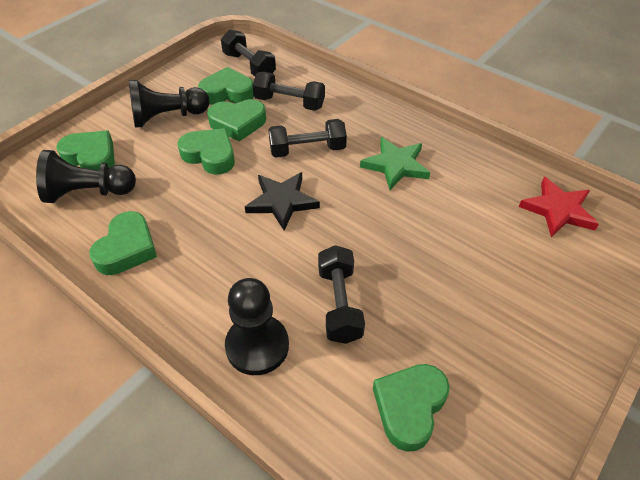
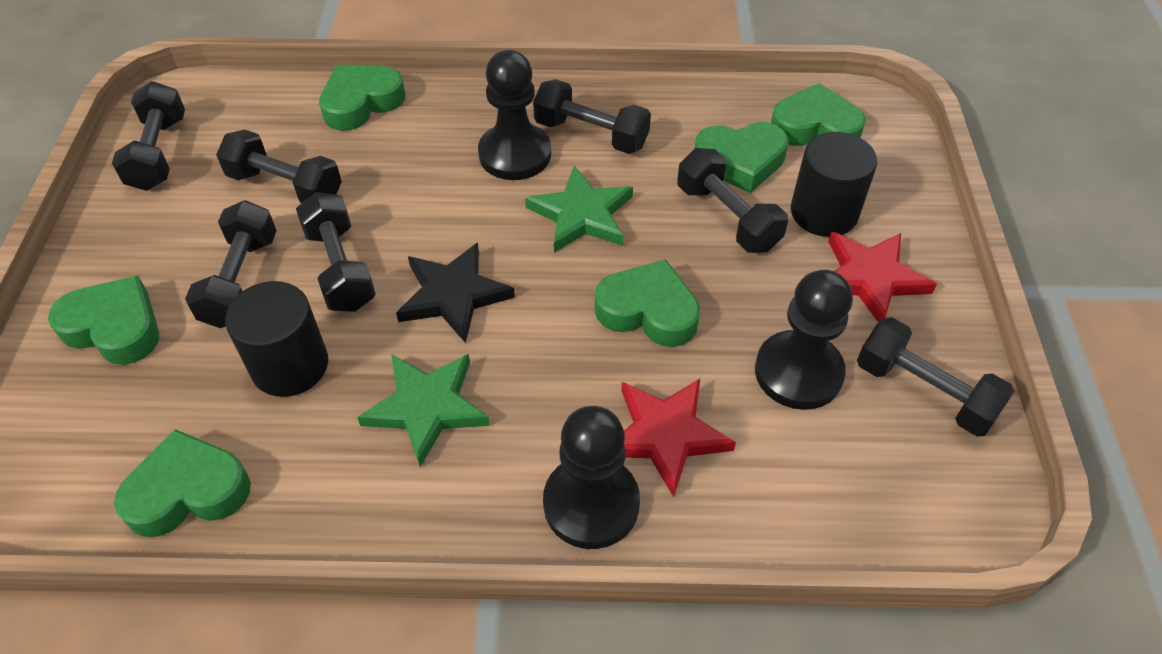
black cylinder: 0 -> 2
black dumbbell: 4 -> 7
green star: 1 -> 2
red star: 1 -> 2

